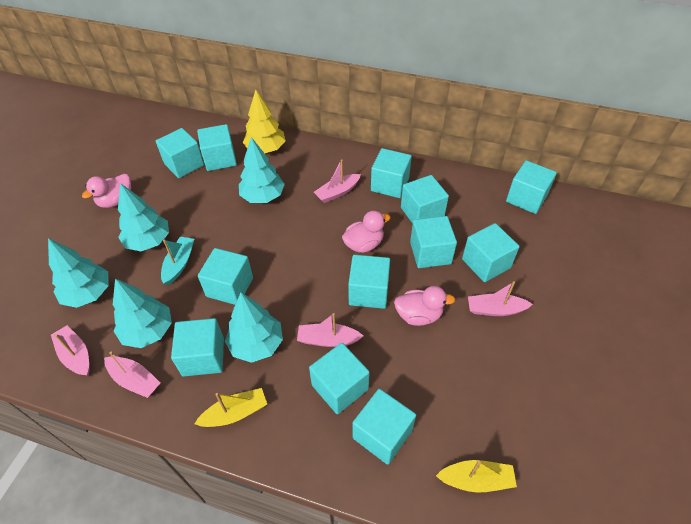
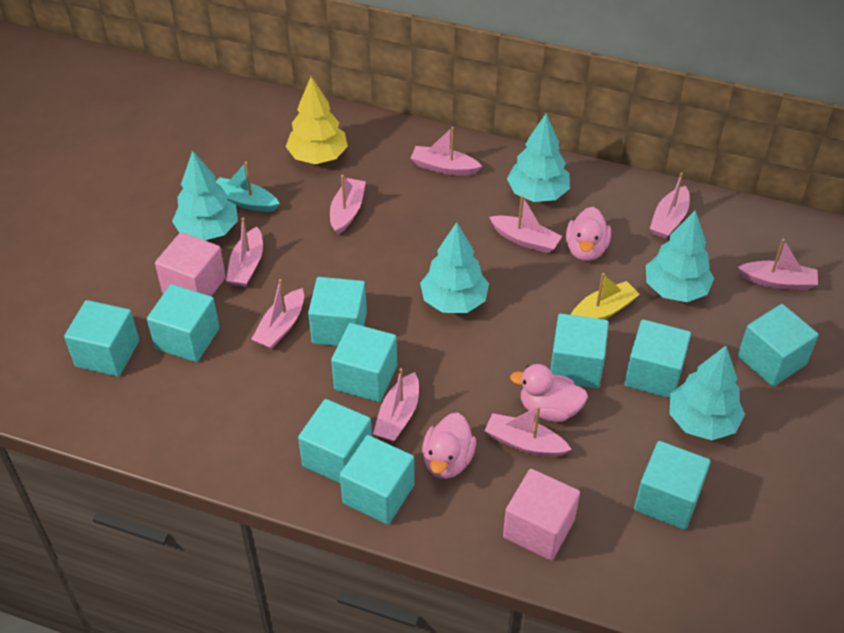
pink boat: 5 -> 9
pink cube: 0 -> 2
turquoise cube: 12 -> 10
yellow boat: 2 -> 1

